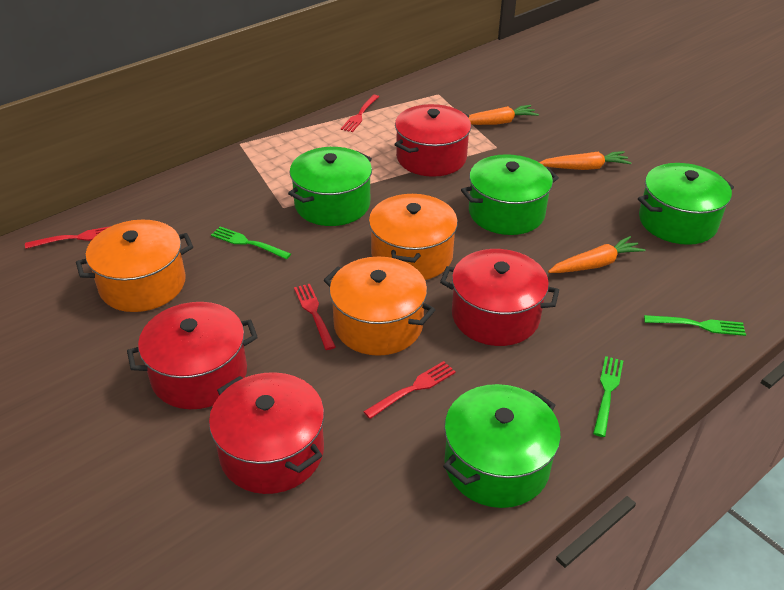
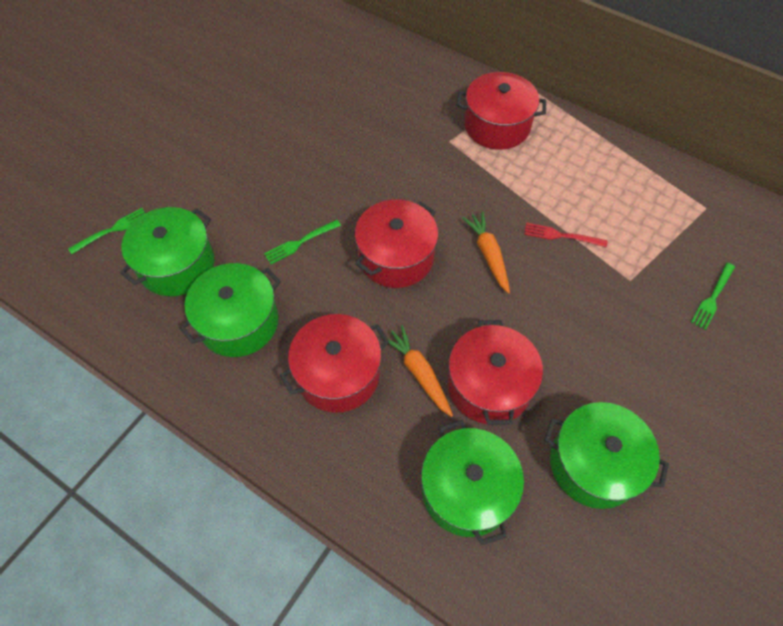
orange carrot: 3 -> 2
orange pot: 3 -> 0
red fork: 4 -> 1

